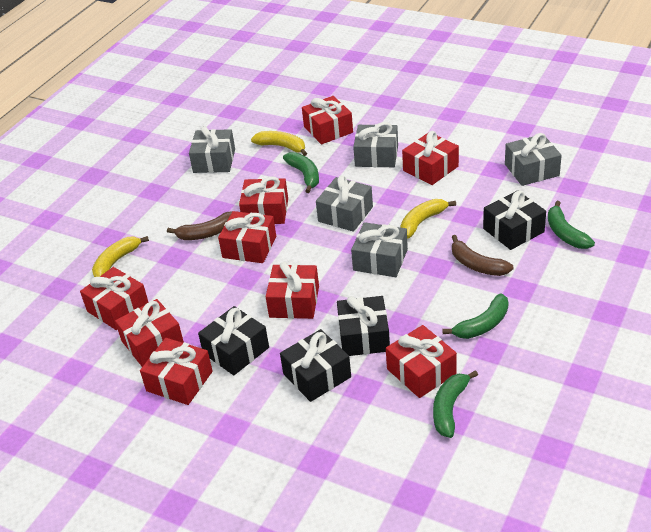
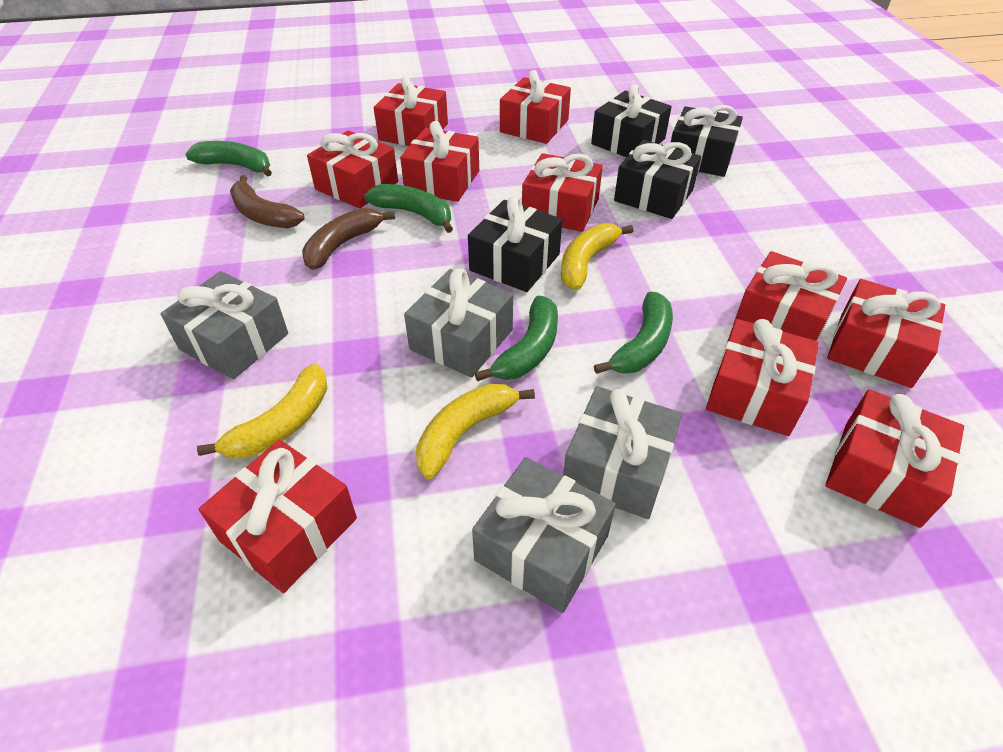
grey gift: 5 -> 4
red gift: 9 -> 10

